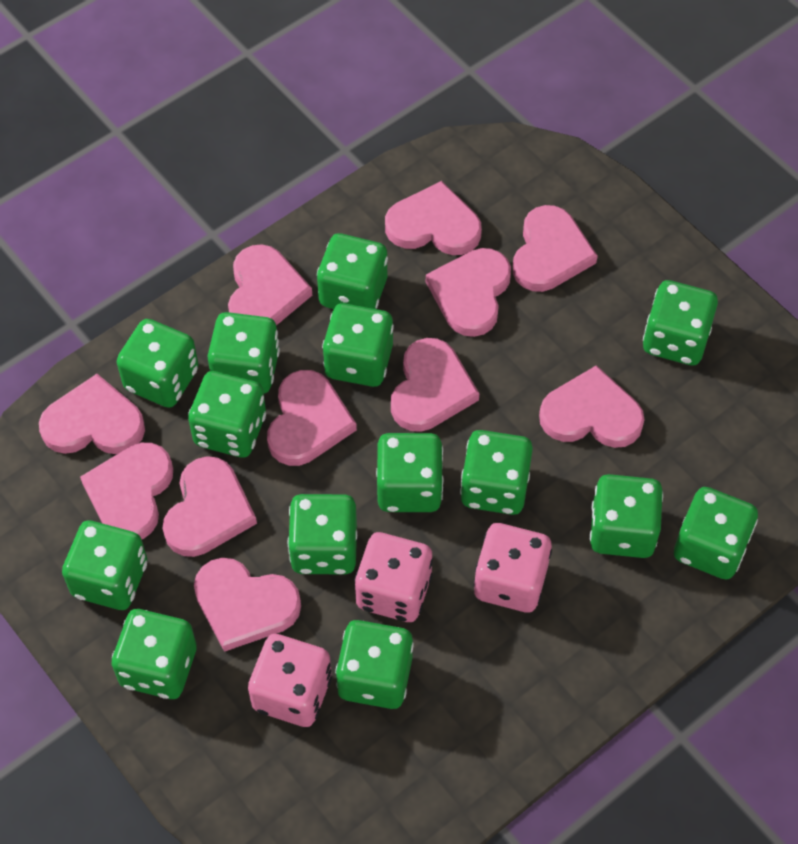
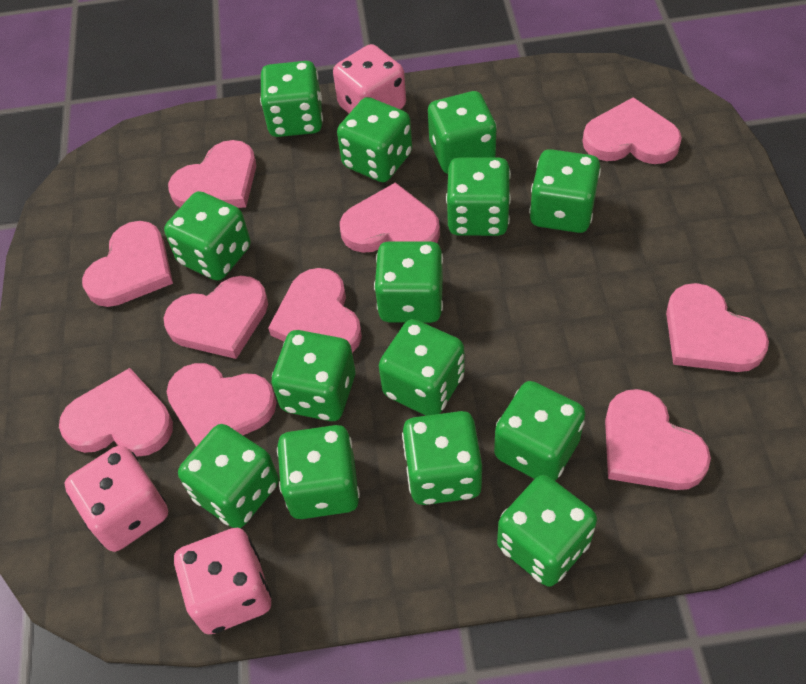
pink heart: 11 -> 10

